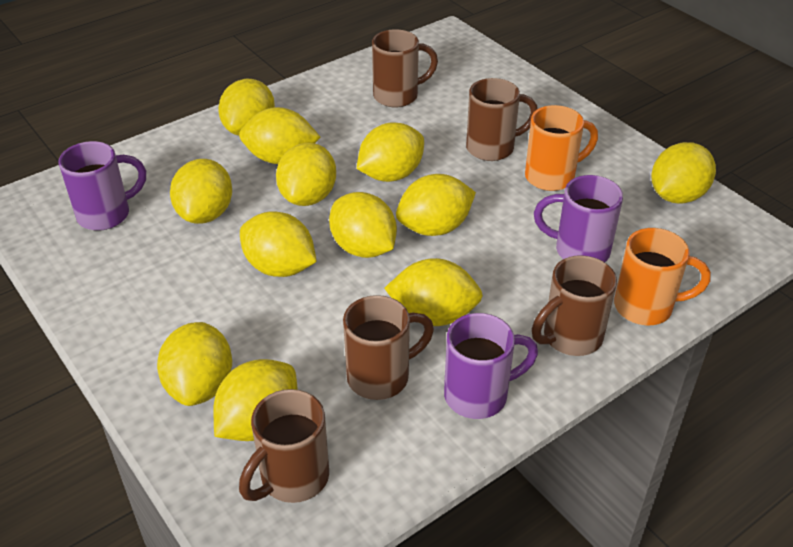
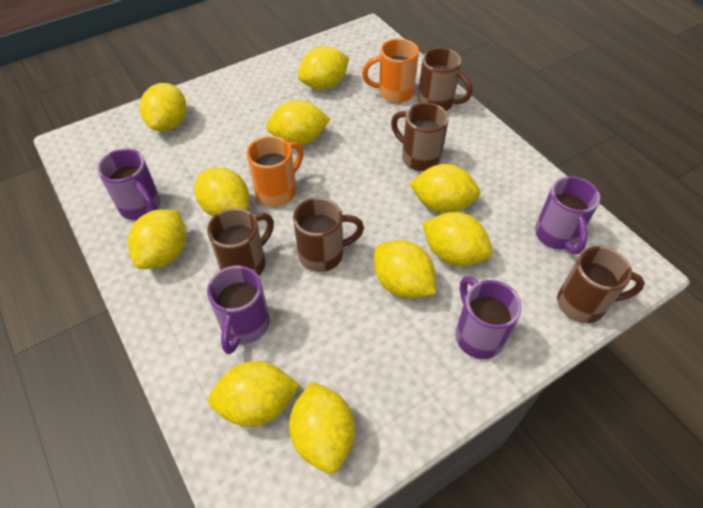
purple mug: 3 -> 4
yellow lemon: 12 -> 10

